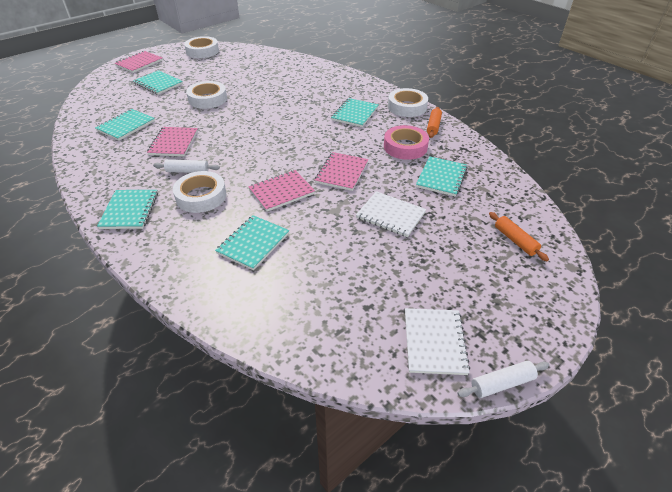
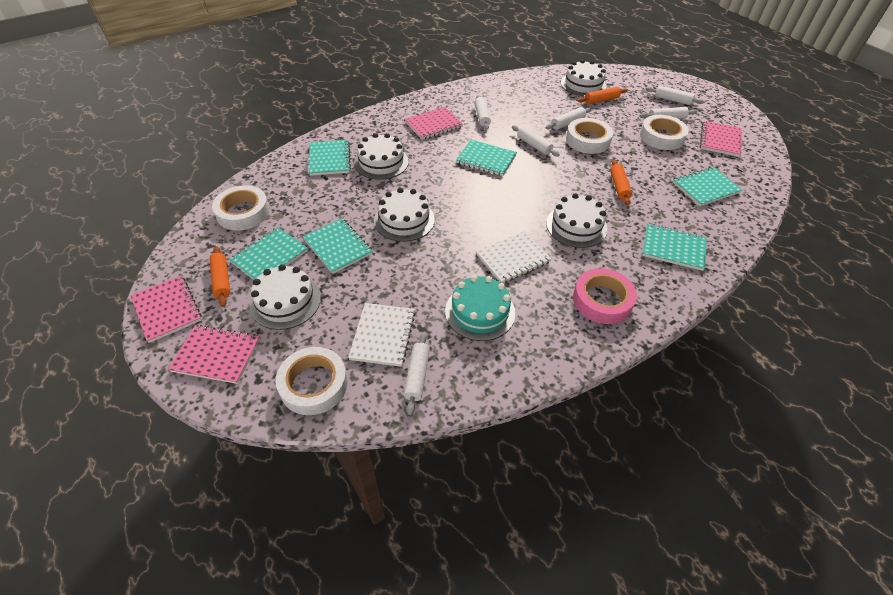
orange rolling pin: 2 -> 3
turquoise cake: 0 -> 1
white cake: 0 -> 5
white rolling pin: 2 -> 6

